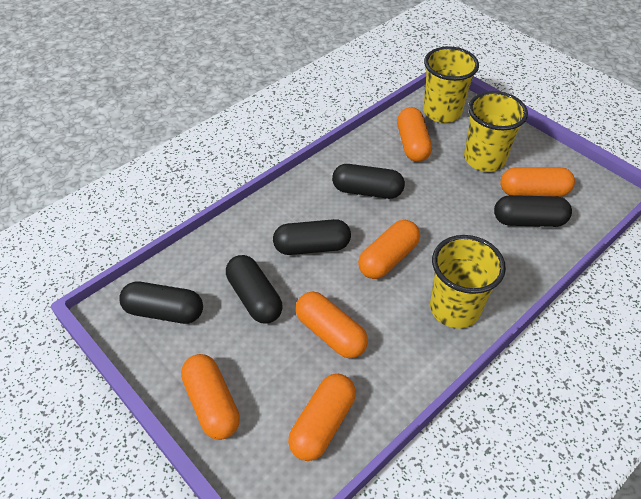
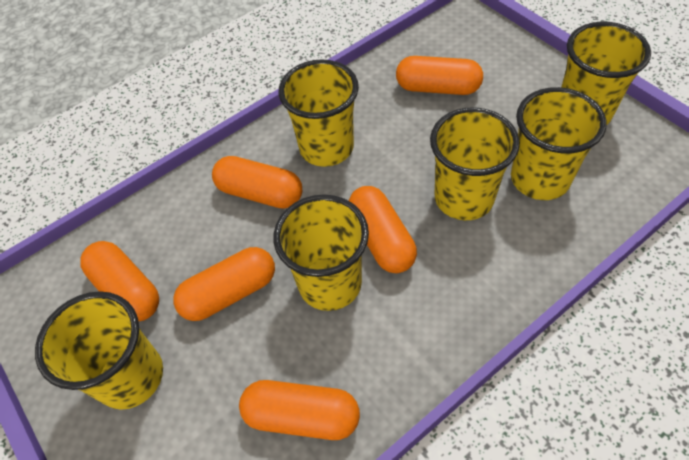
black capsule: 5 -> 0
yellow cup: 3 -> 6

